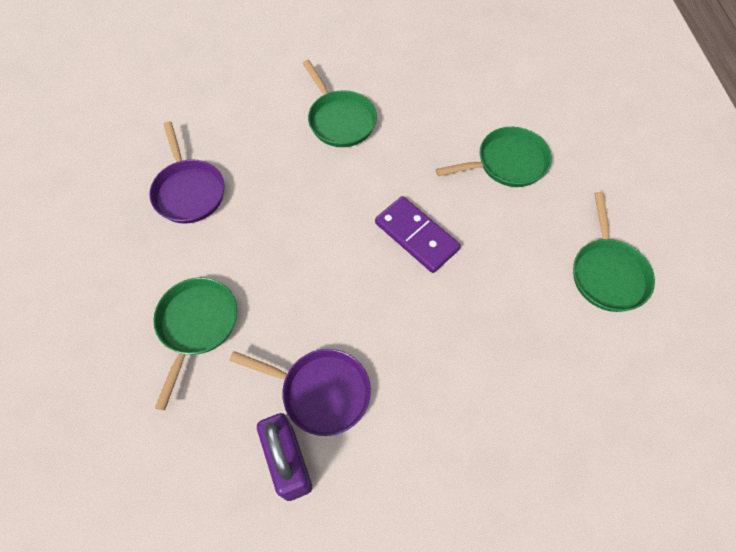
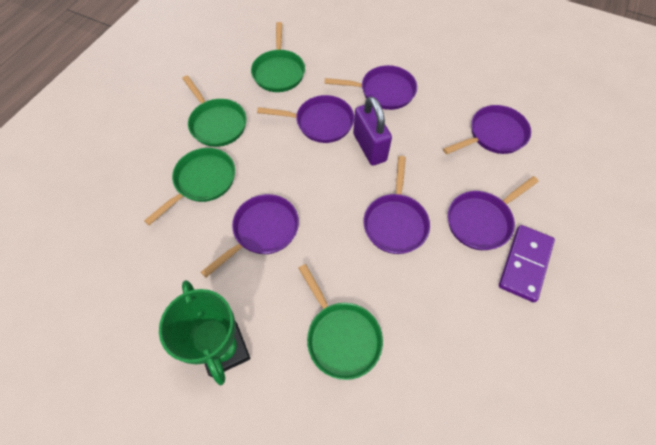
green trophy: 0 -> 1
purple pan: 2 -> 6

